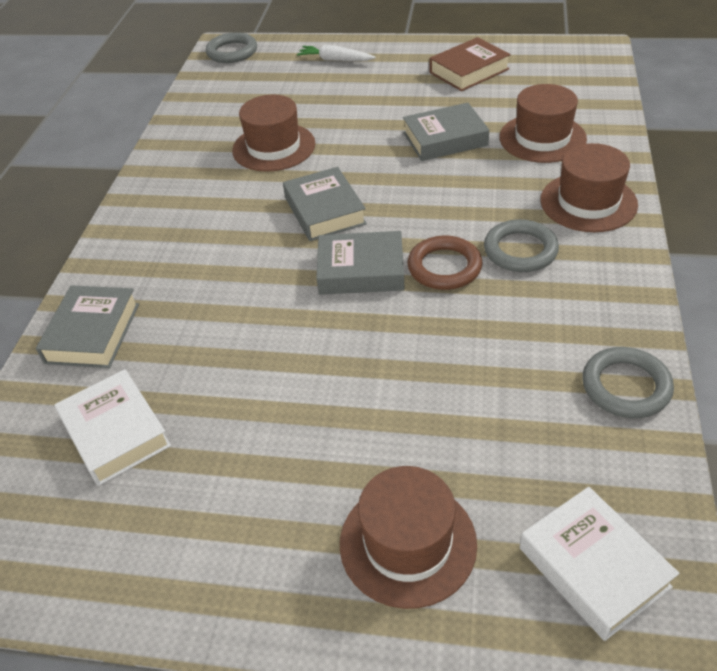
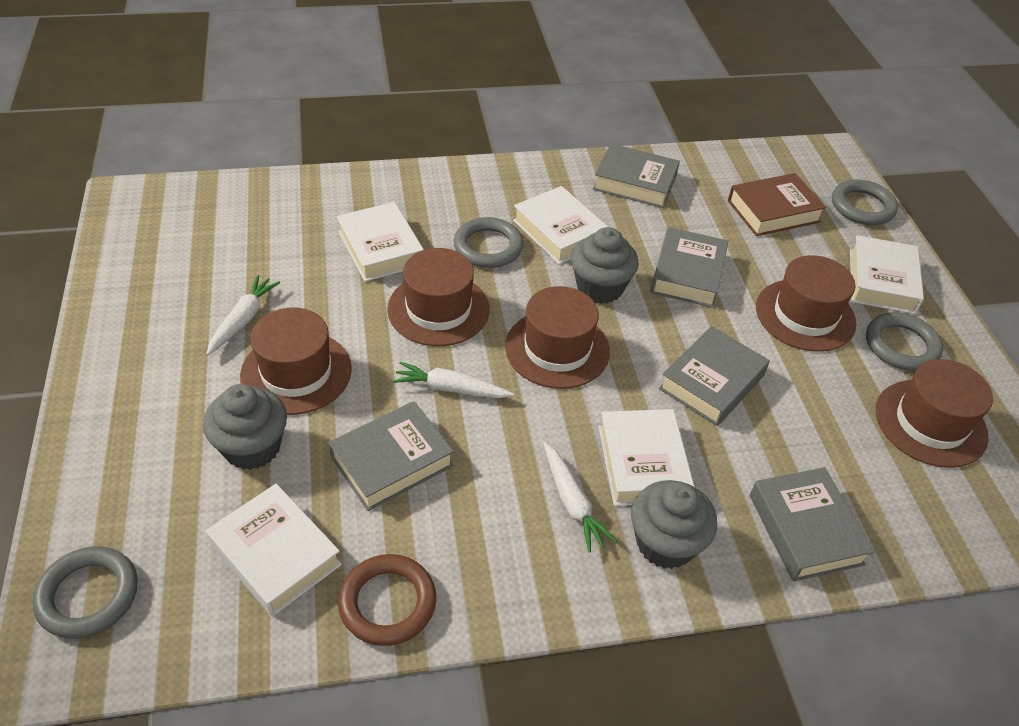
brown hat: 4 -> 5
grey book: 4 -> 5
grey cupcake: 0 -> 3
grey ring: 3 -> 4
white book: 2 -> 5
white carrot: 1 -> 3

